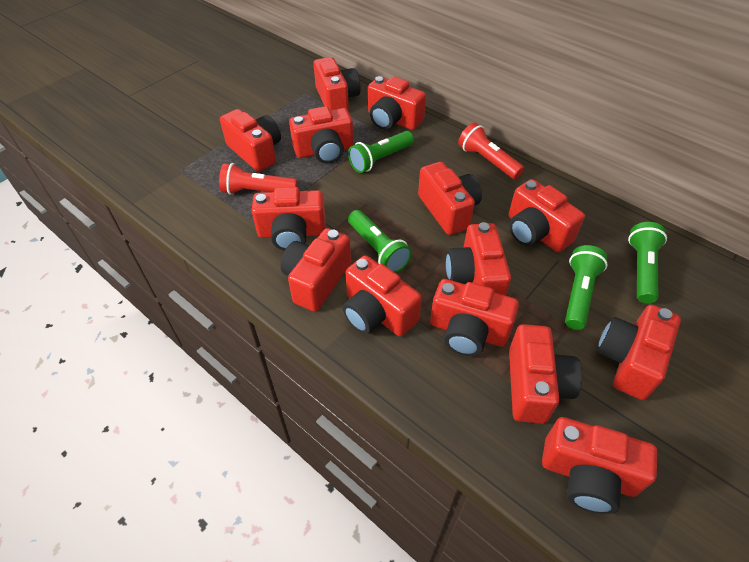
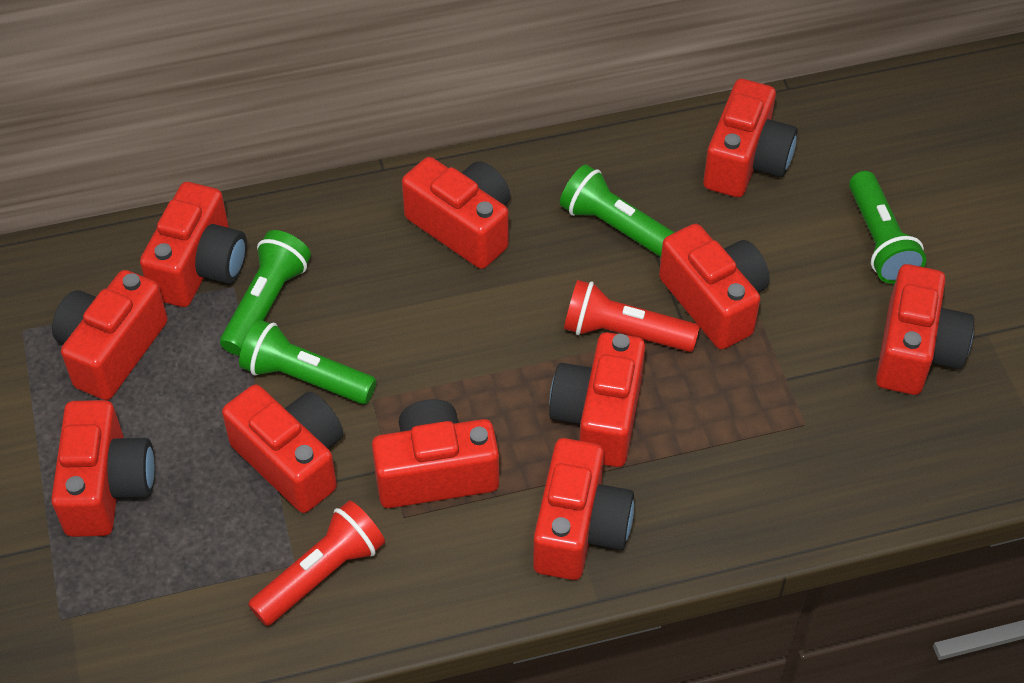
red camera: 14 -> 11

